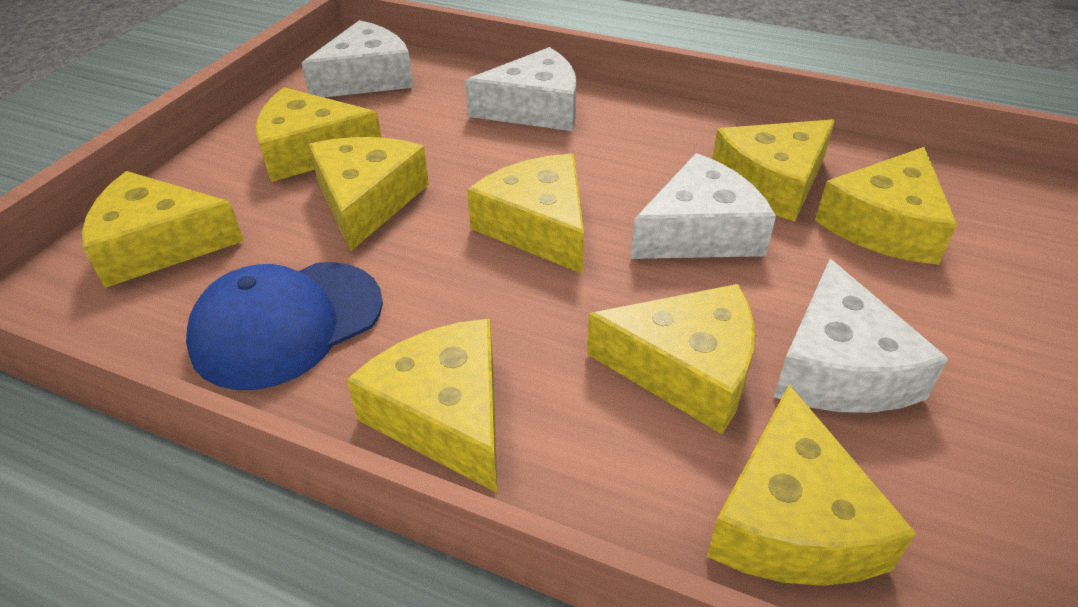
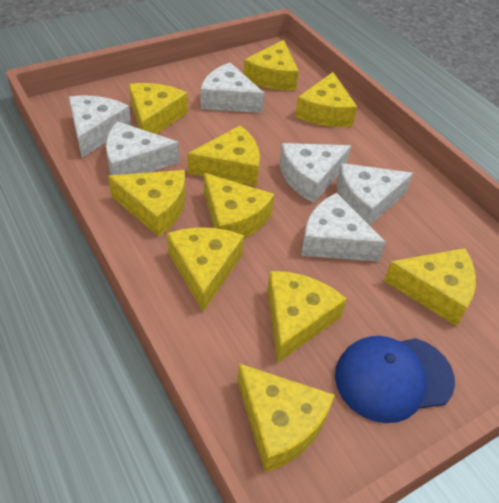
white cheese: 4 -> 6
yellow cheese: 9 -> 10

